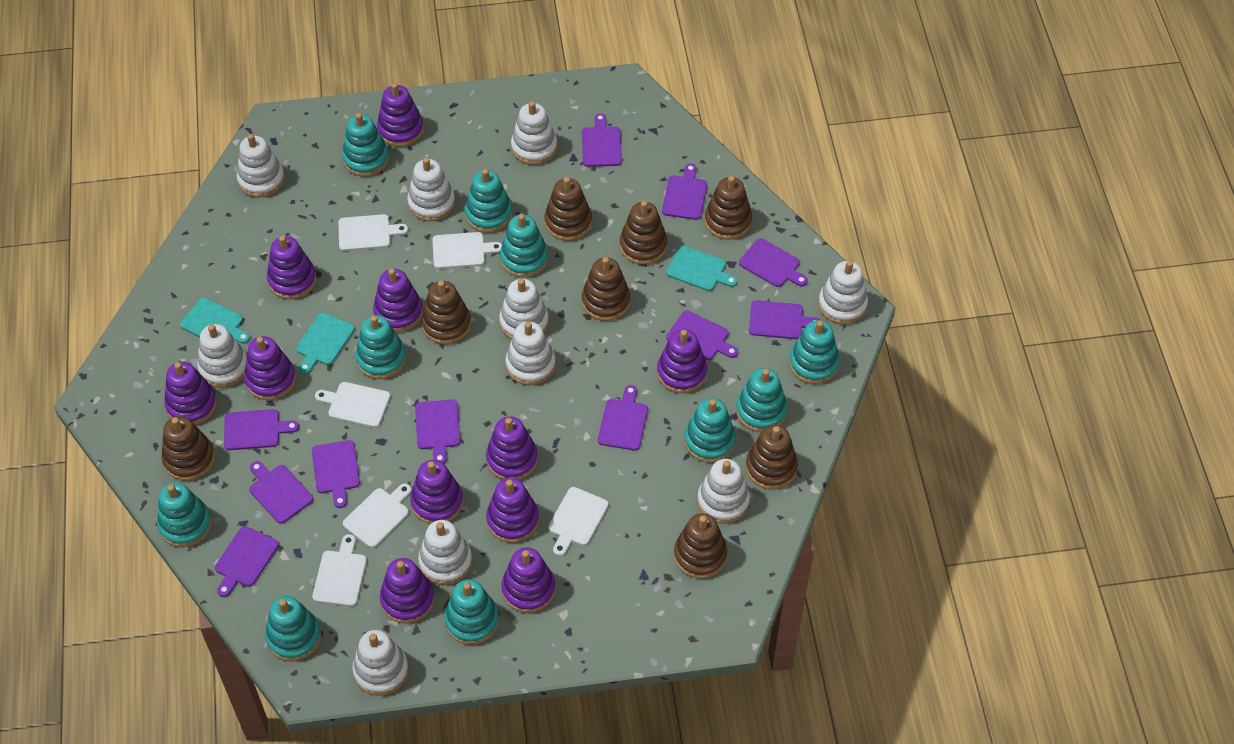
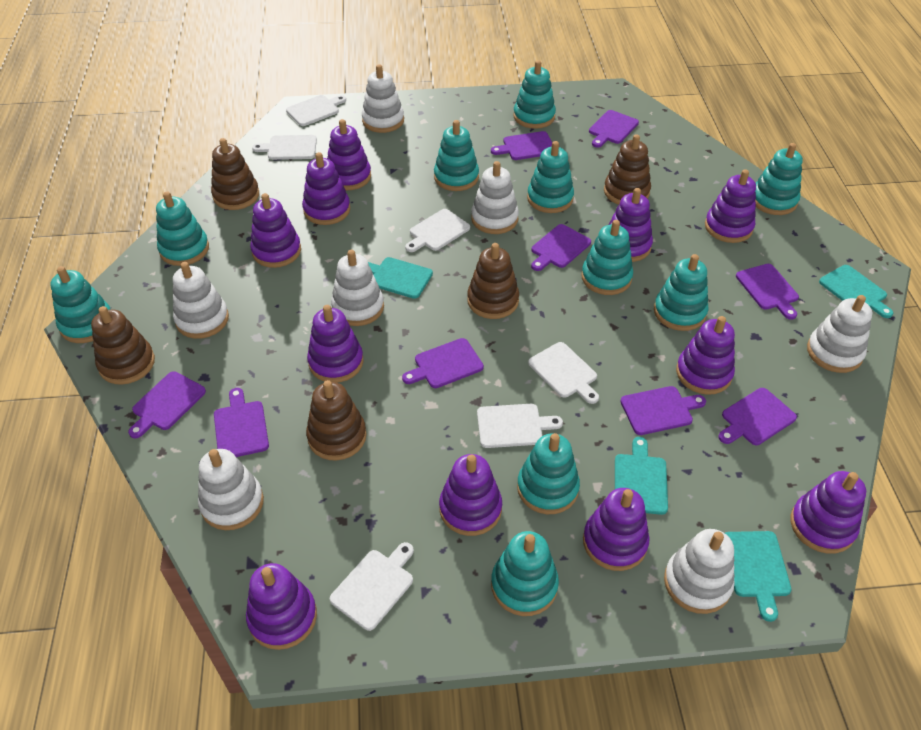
brown stacking toy: 8 -> 5
purple cutting board: 11 -> 9
turquoise cutting board: 3 -> 4
white stacking toy: 10 -> 7

